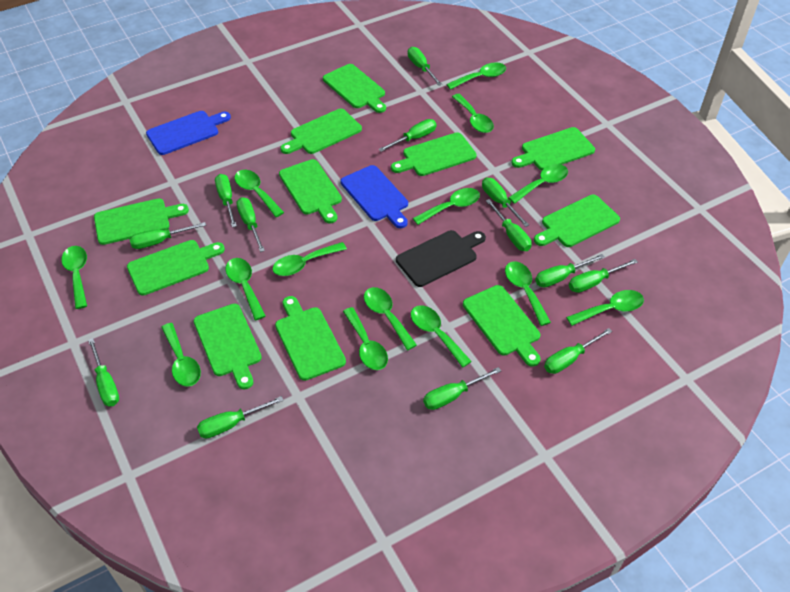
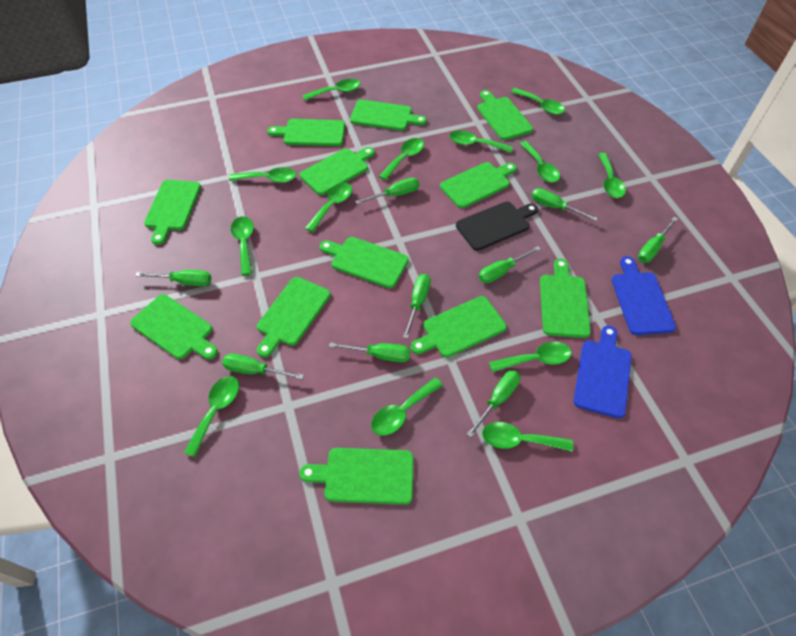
green cutting board: 11 -> 12
green screwdriver: 13 -> 9
green spoon: 14 -> 13

